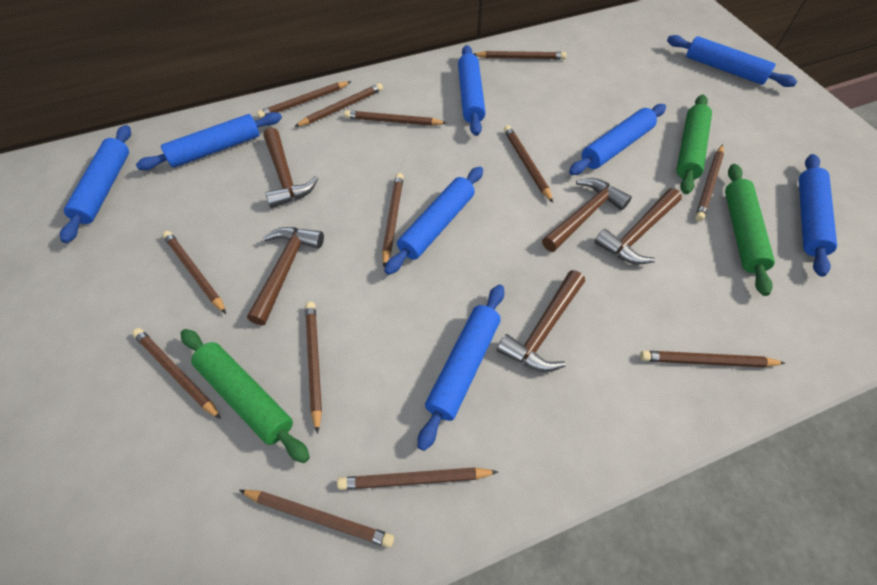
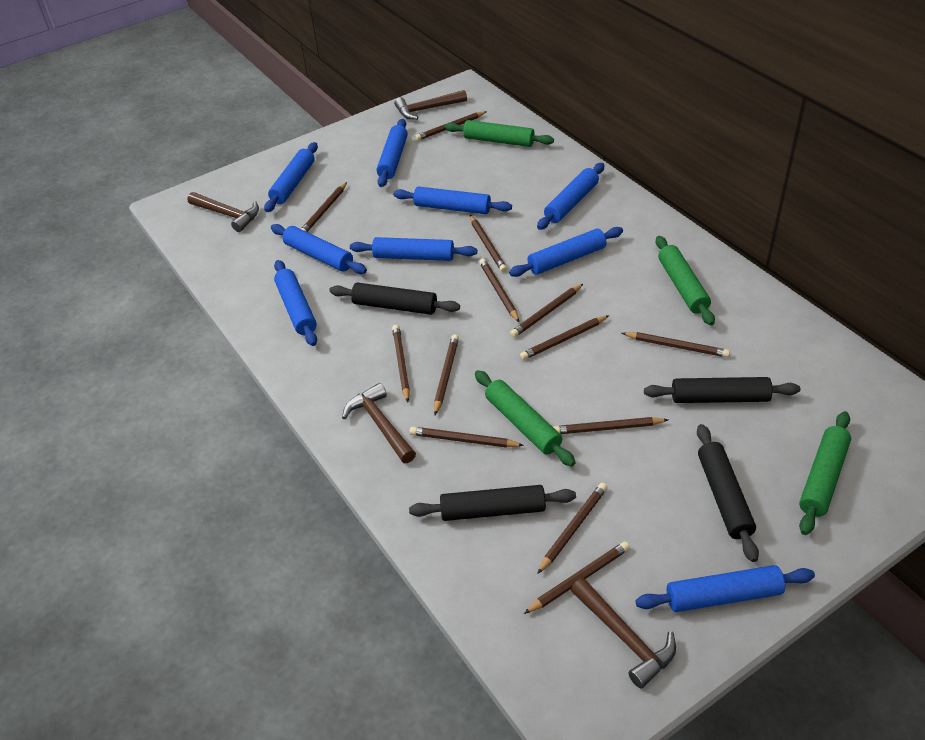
black rolling pin: 0 -> 4
blue rolling pin: 8 -> 9
brown hammer: 5 -> 4
green rolling pin: 3 -> 4

